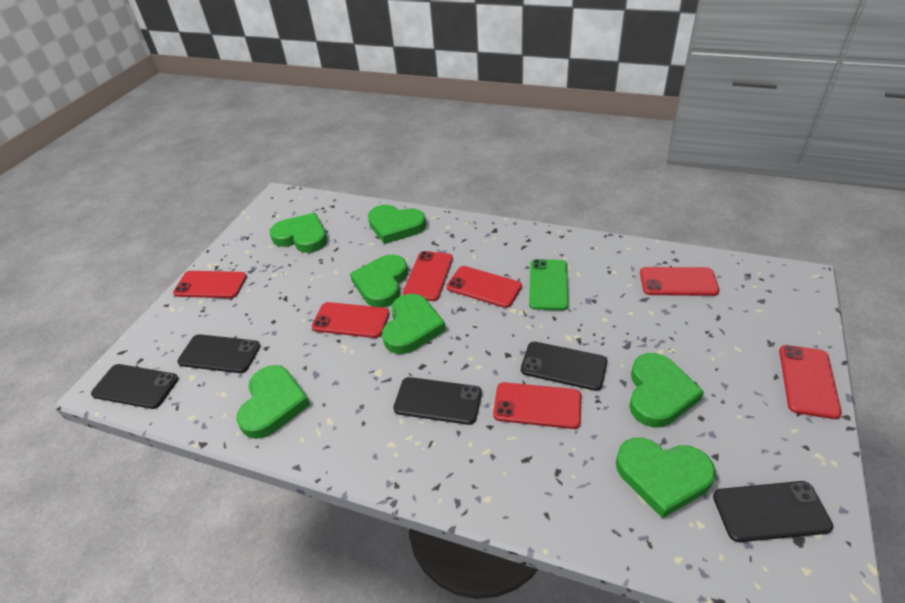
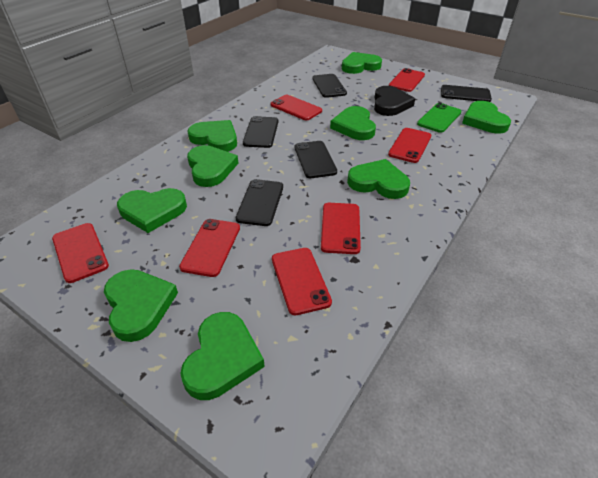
black heart: 0 -> 1
green heart: 7 -> 9

